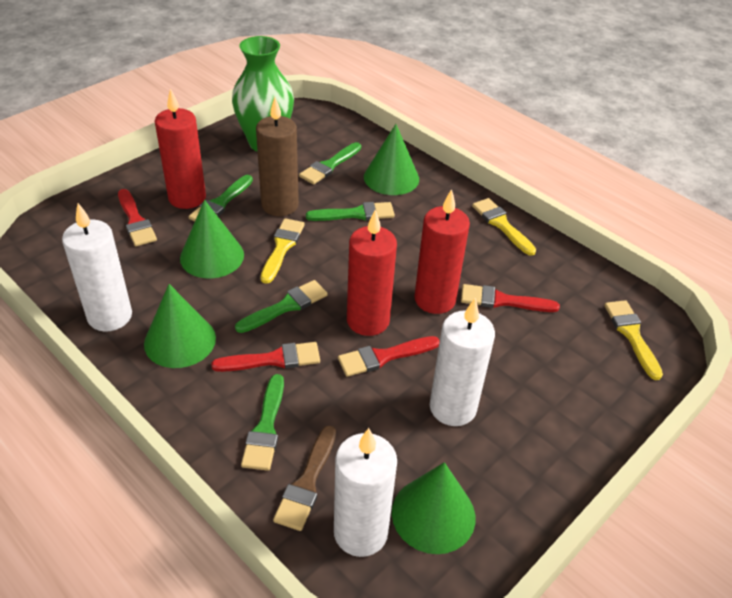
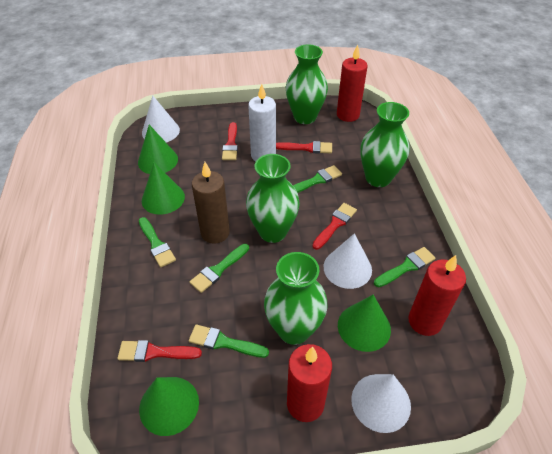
brown brush: 1 -> 0
green vase: 1 -> 4
white candle: 3 -> 1
white cone: 0 -> 3
yellow brush: 3 -> 0

